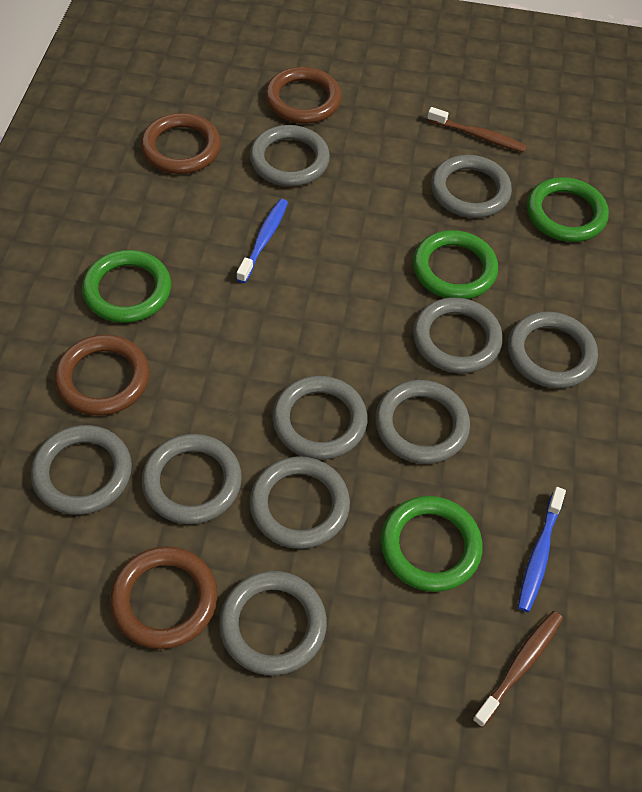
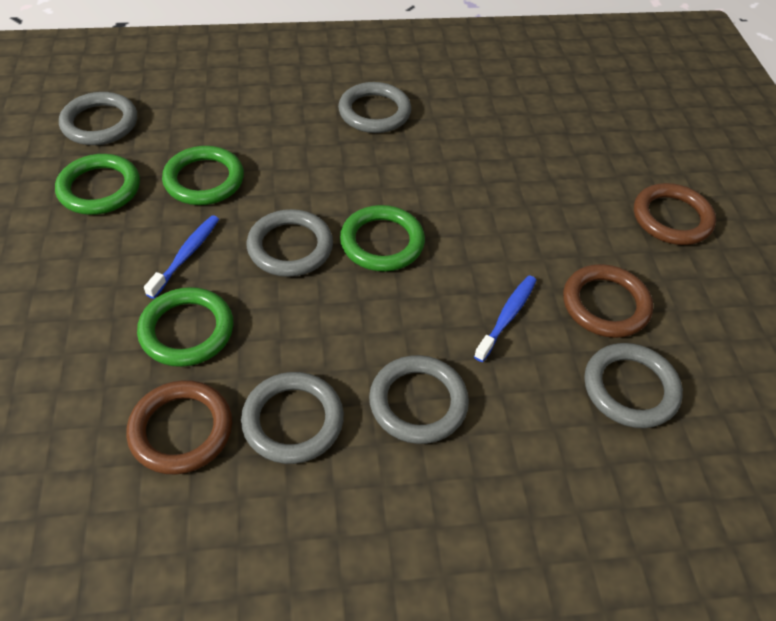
brown ring: 4 -> 3
brown toothbrush: 2 -> 0
grey ring: 10 -> 6

